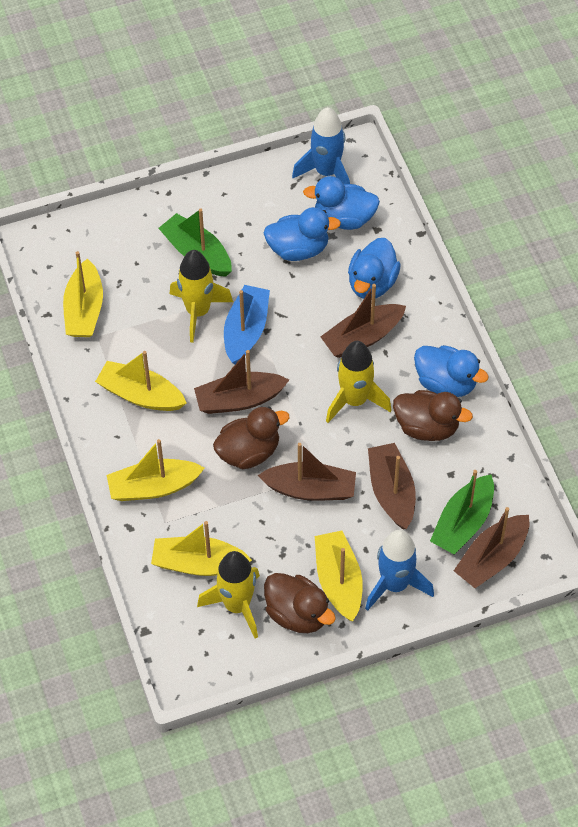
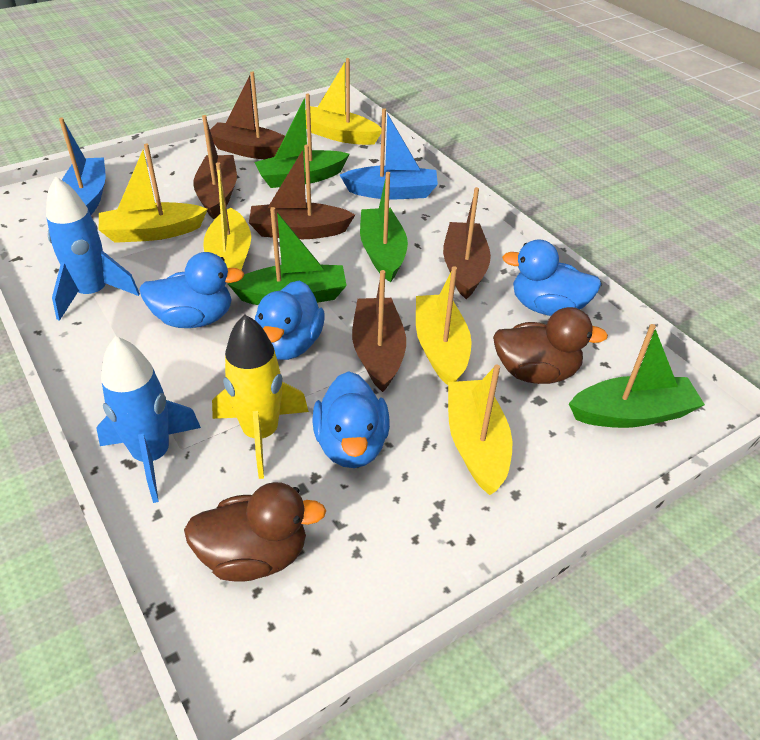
blue boat: 1 -> 2
brown duck: 3 -> 2
green boat: 2 -> 4
yellow rocket: 3 -> 1

